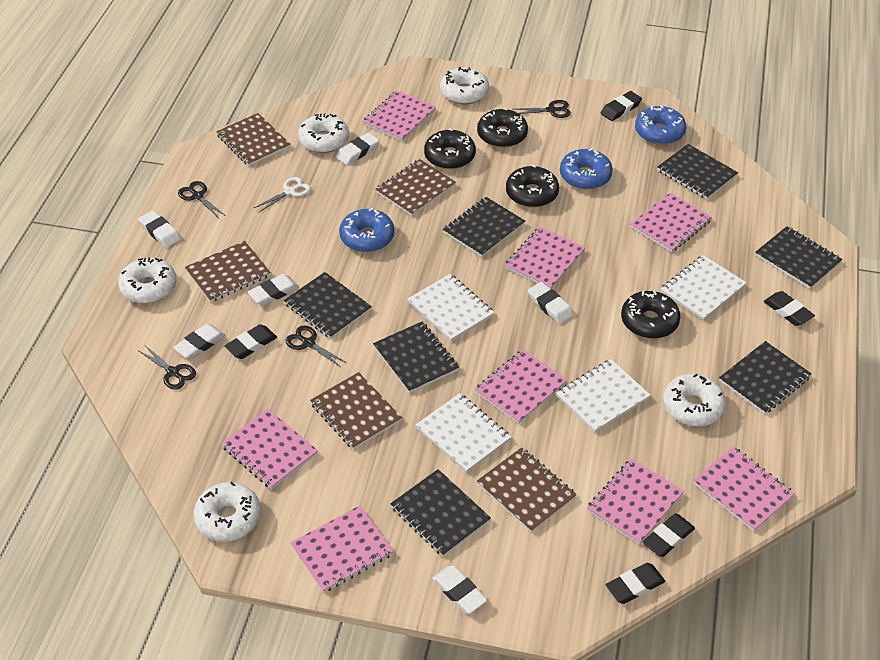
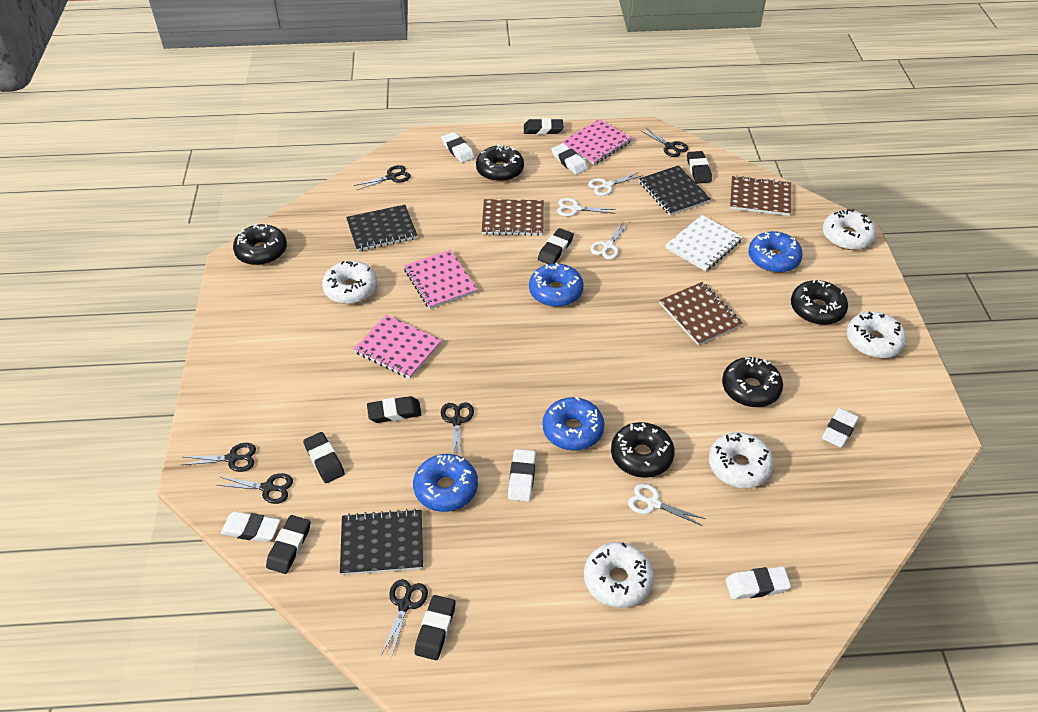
black donut: 4 -> 5
black eraser: 5 -> 7
black notebook: 7 -> 3
black scissors: 4 -> 6
blue donut: 3 -> 4
brown notebook: 5 -> 3
pink notebook: 8 -> 3
white notebook: 4 -> 1
white scissors: 1 -> 4

